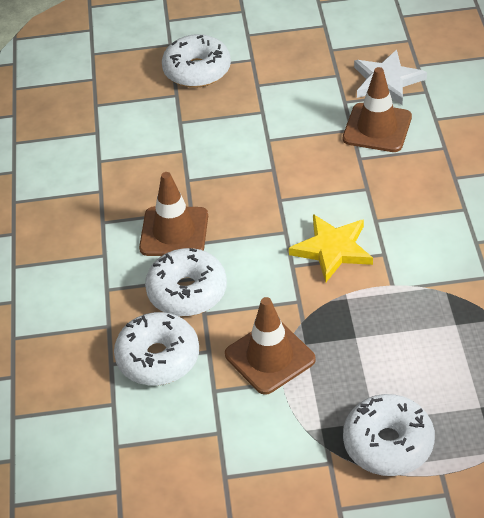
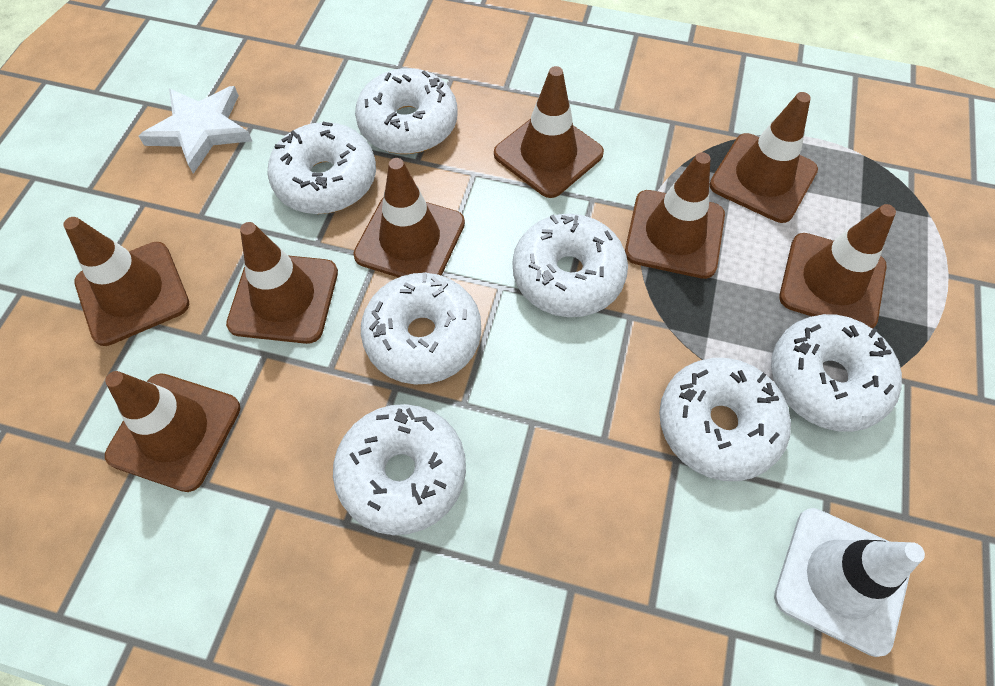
brown traffic cone: 3 -> 8
white donut: 4 -> 7
white traffic cone: 0 -> 1
yellow star: 1 -> 0

